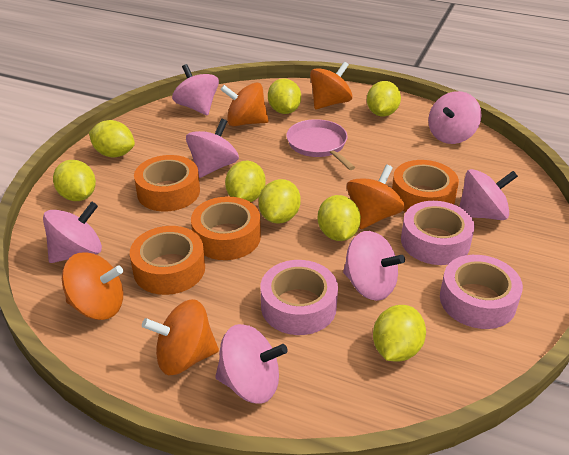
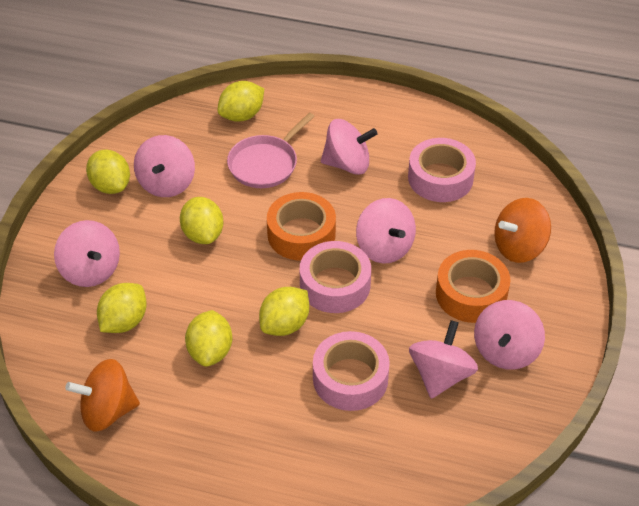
orange spinning top: 5 -> 2
orange tape: 4 -> 2
pink spinning top: 7 -> 6
yellow lemon: 8 -> 6

